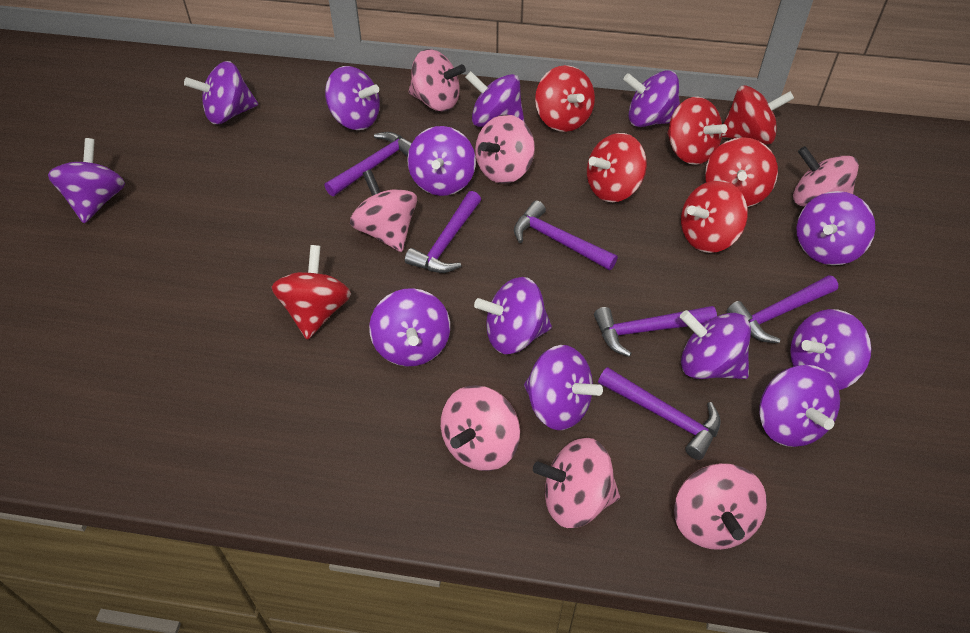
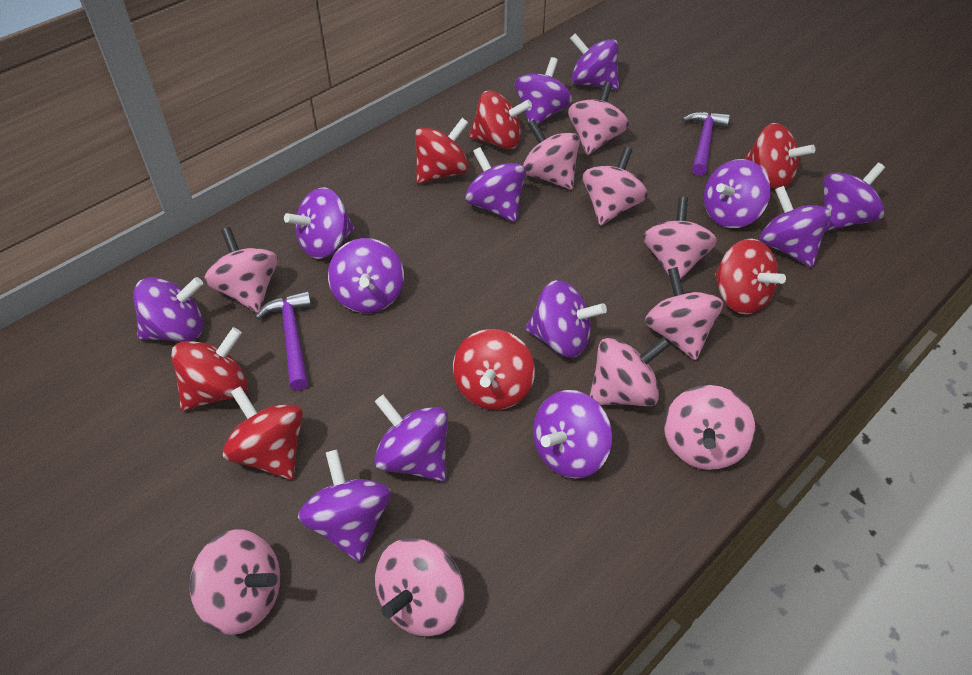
pink spinning top: 7 -> 10
purple hammer: 6 -> 2

